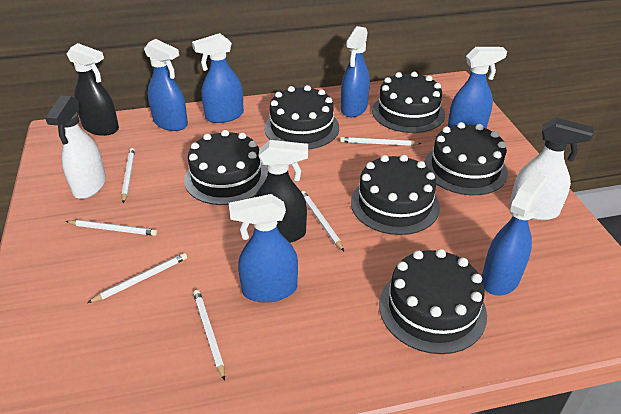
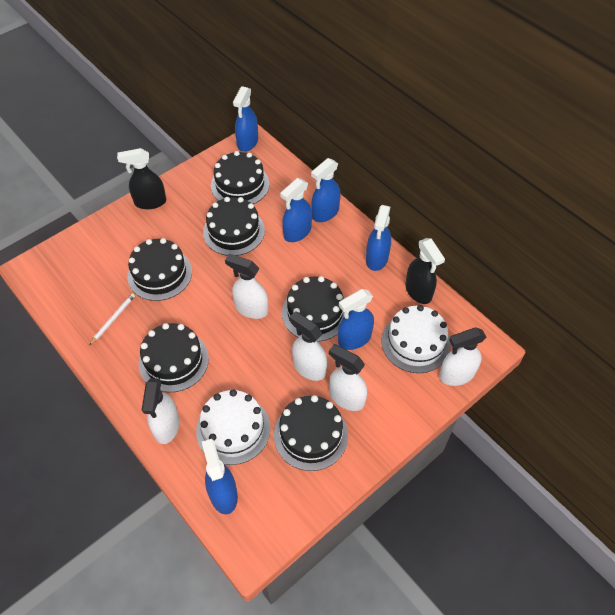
white cake: 0 -> 2
white pencil: 6 -> 1
white spray bottle: 2 -> 5

